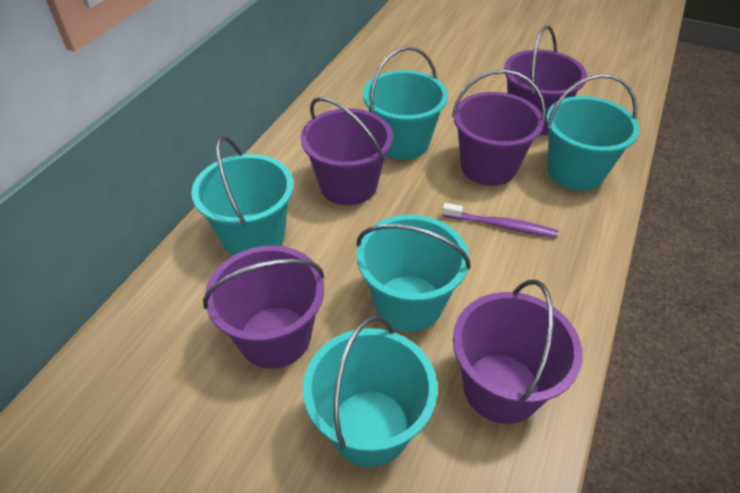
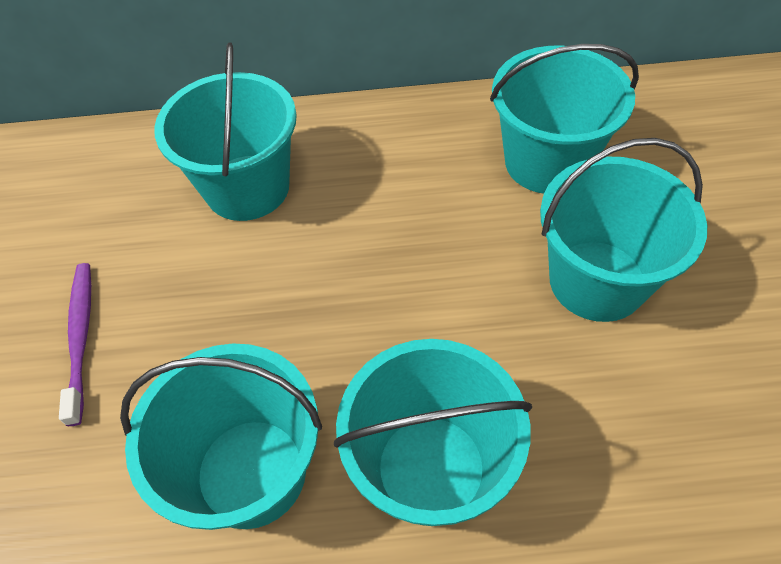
purple bucket: 5 -> 0

